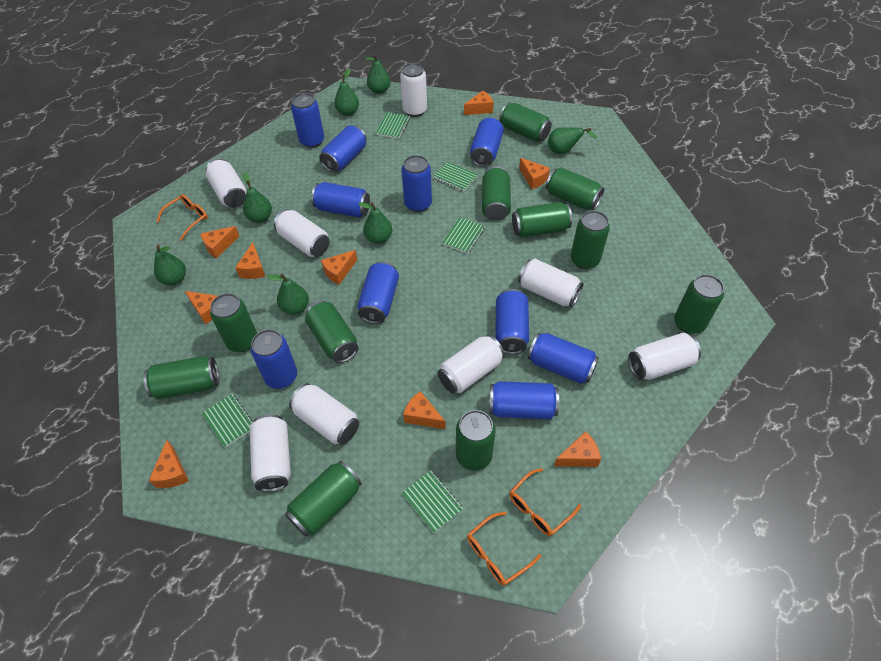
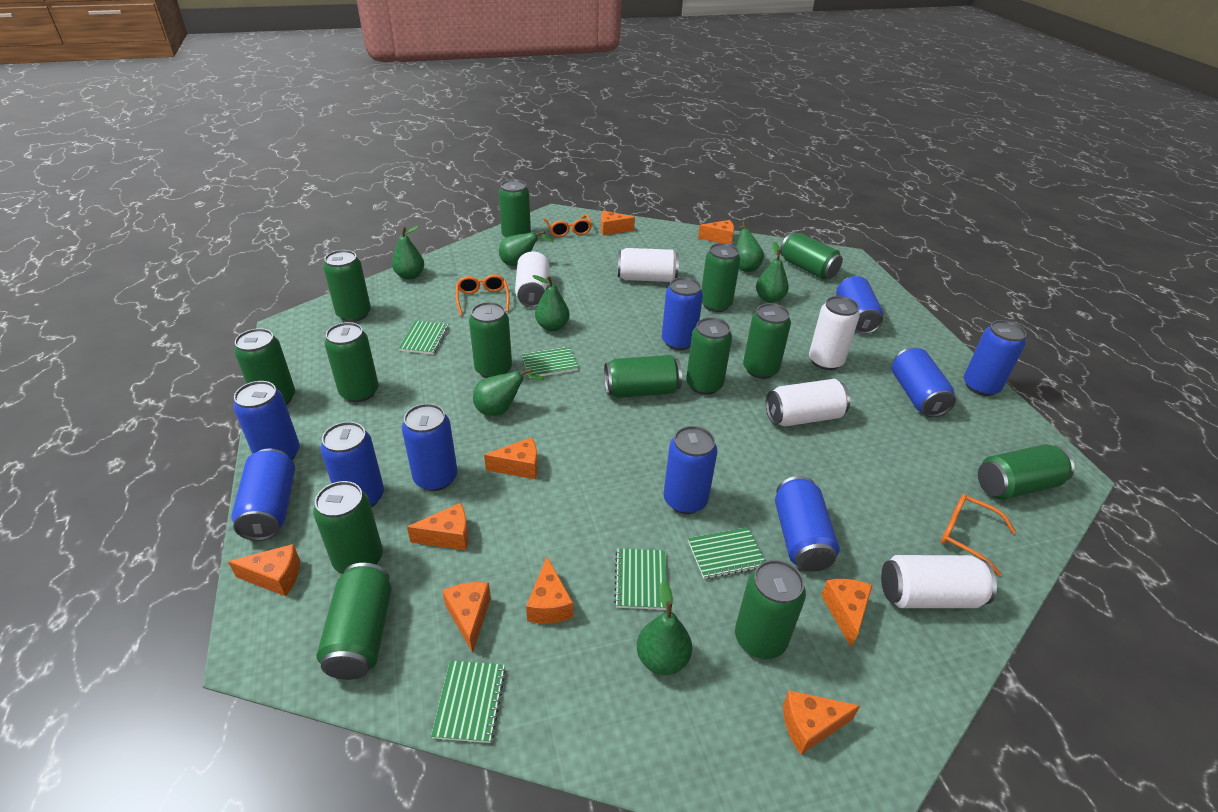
green can: 11 -> 14
white can: 8 -> 5

